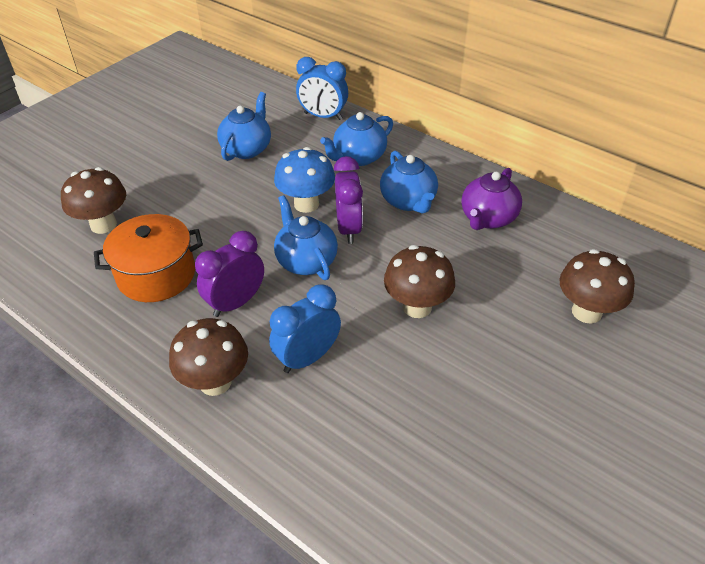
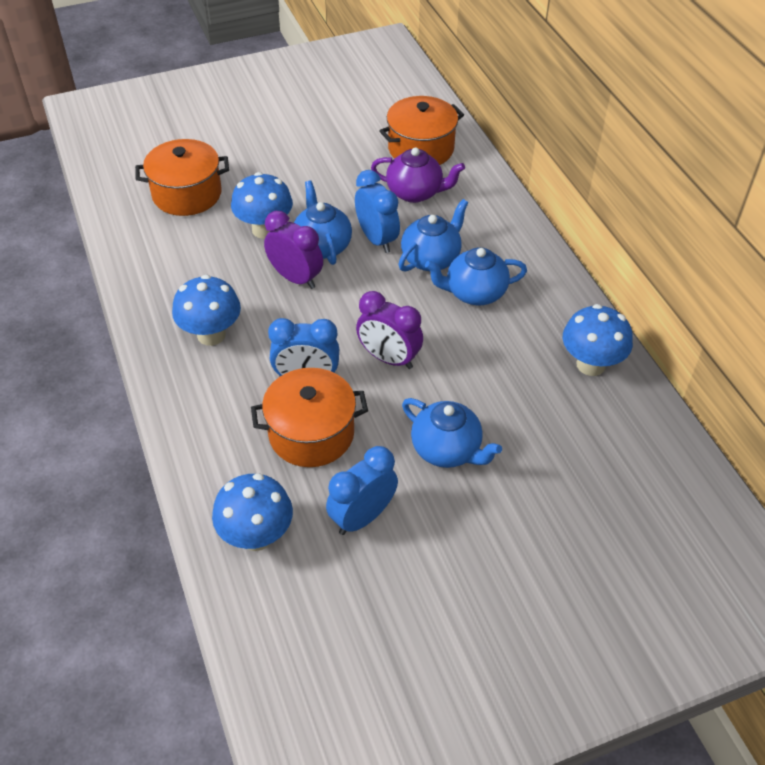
blue clock: 2 -> 3
blue mushroom: 1 -> 4
brown mushroom: 4 -> 0
orange pot: 1 -> 3

